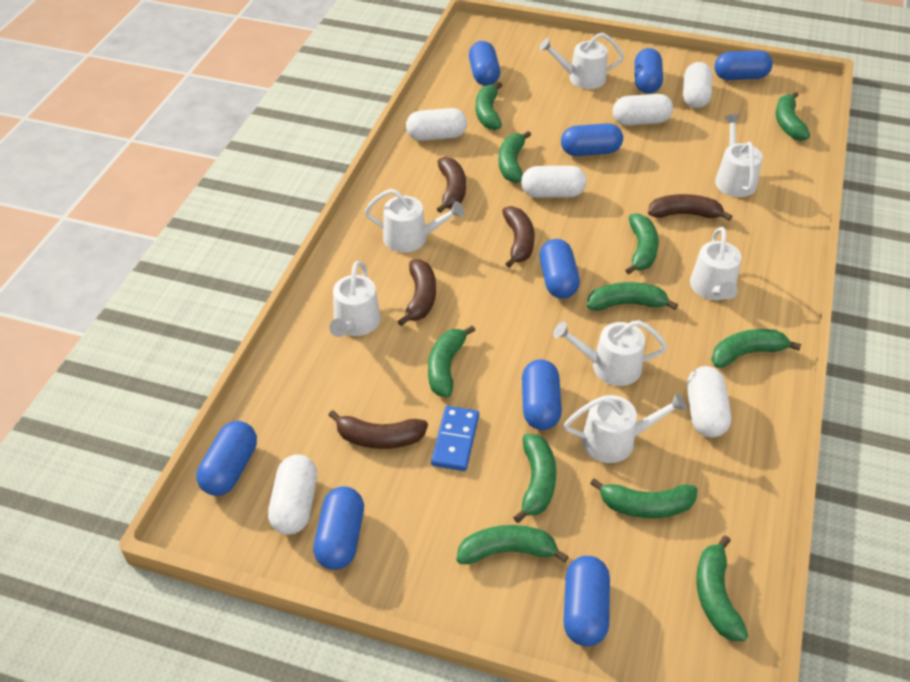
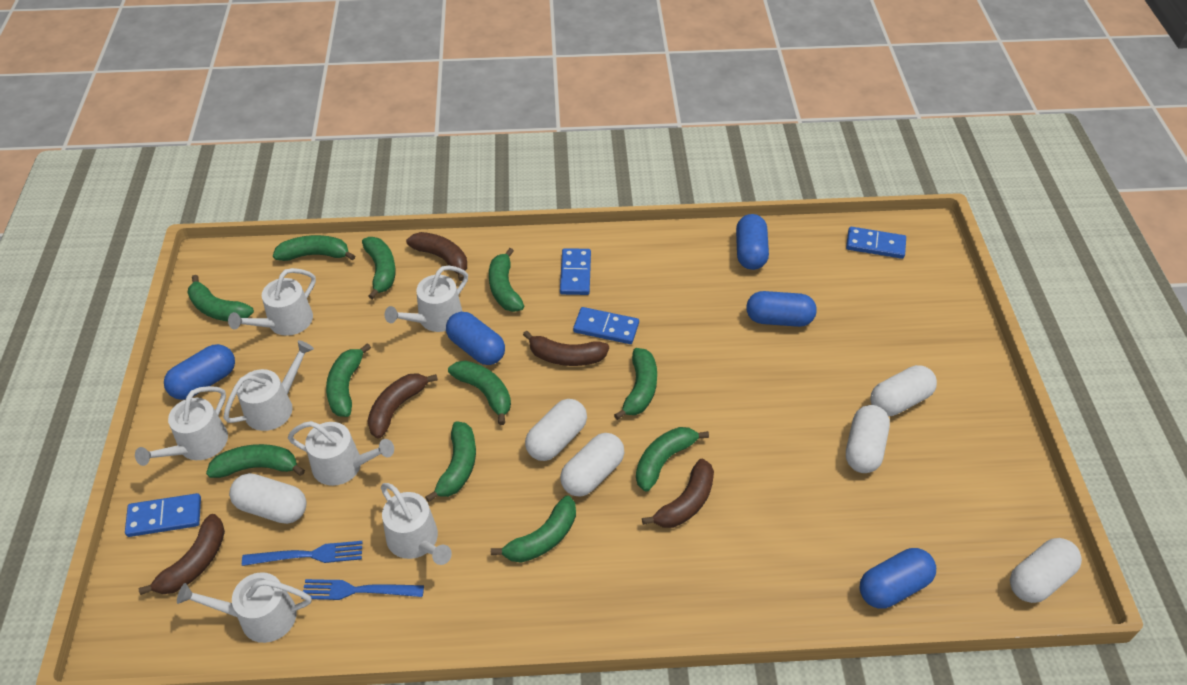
blue capsule: 9 -> 5
blue domino: 1 -> 4
blue fork: 0 -> 2

